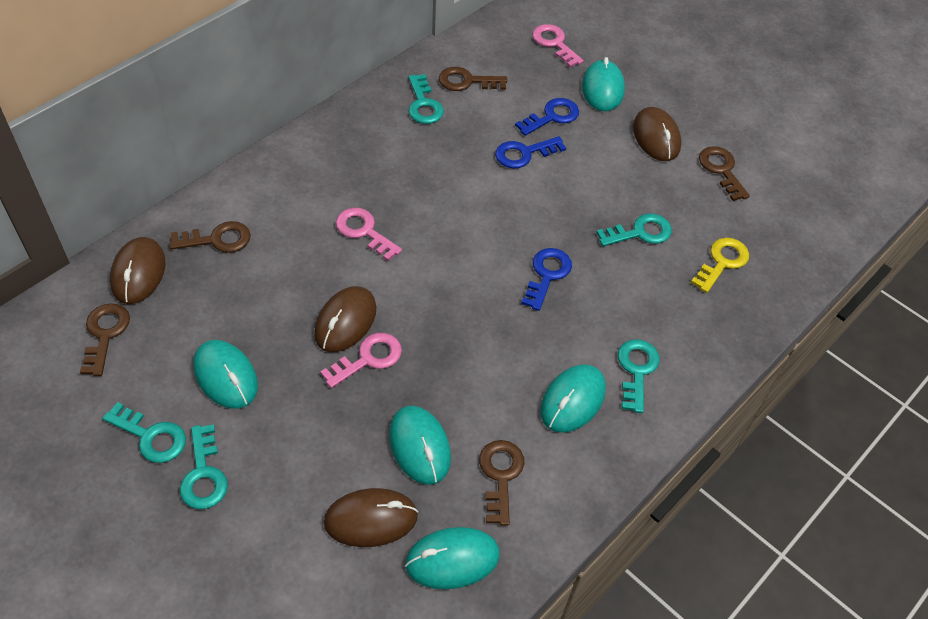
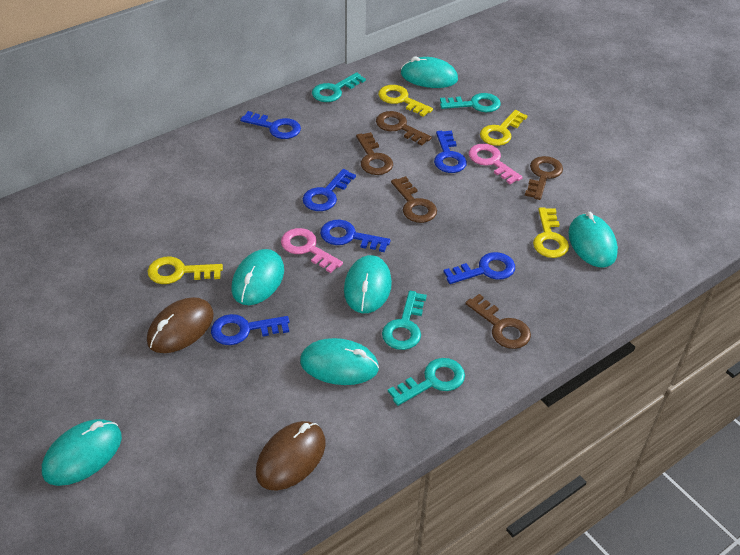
blue key: 3 -> 6
brown mouse: 4 -> 2
pink key: 3 -> 2
turquoise key: 5 -> 4
turquoise mouse: 5 -> 6
yellow key: 1 -> 4

